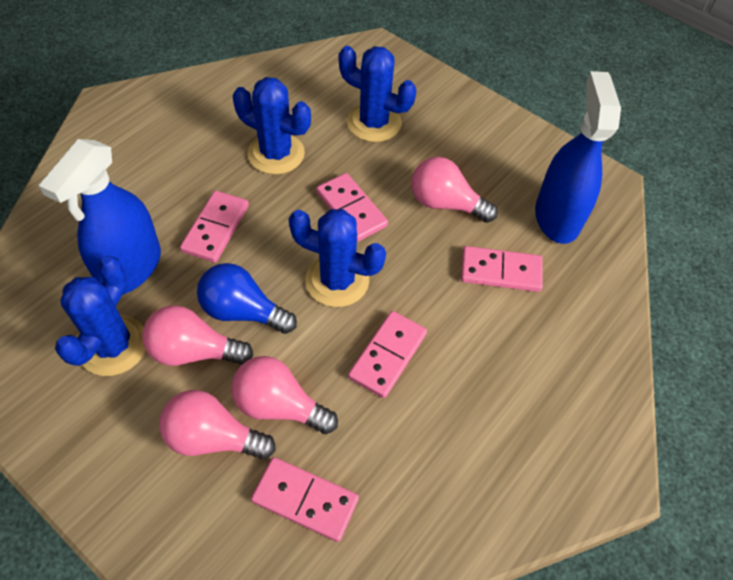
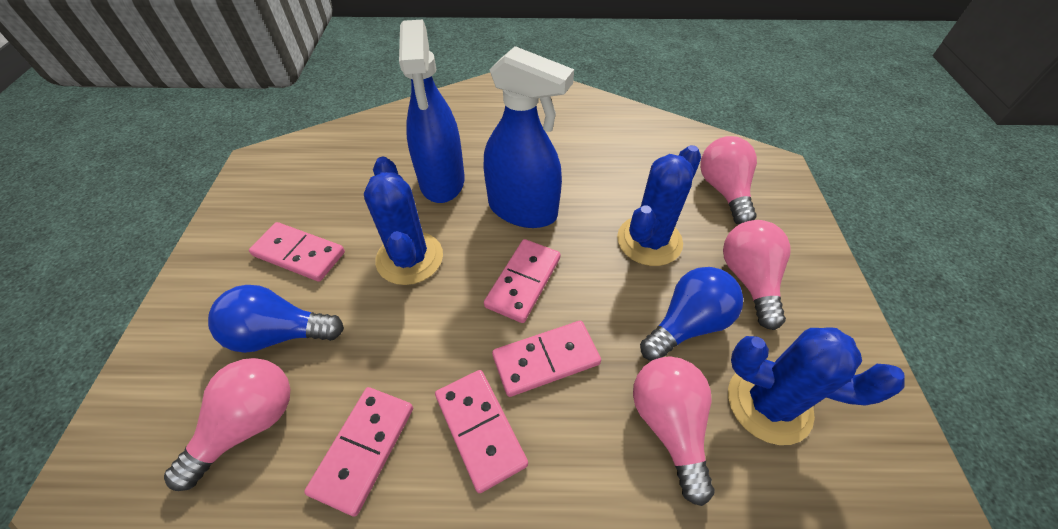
blue cactus: 4 -> 3
blue light bulb: 1 -> 2

